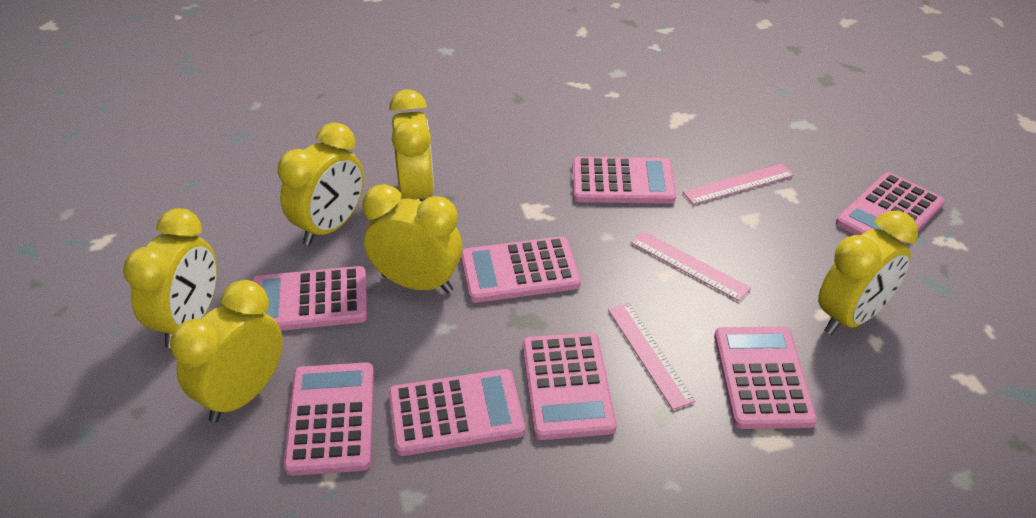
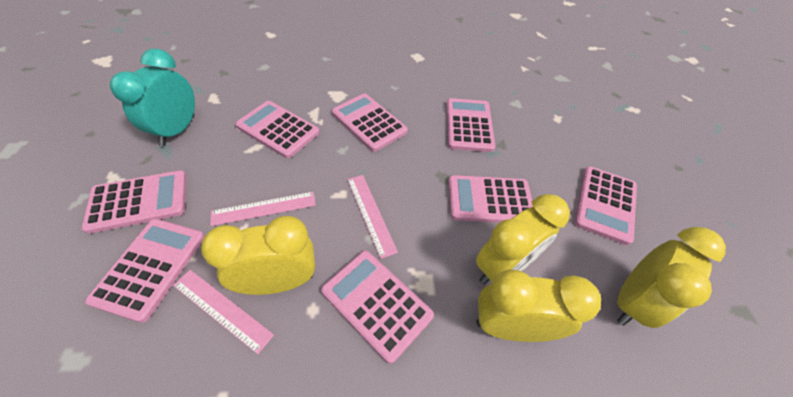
turquoise clock: 0 -> 1
yellow clock: 6 -> 4

